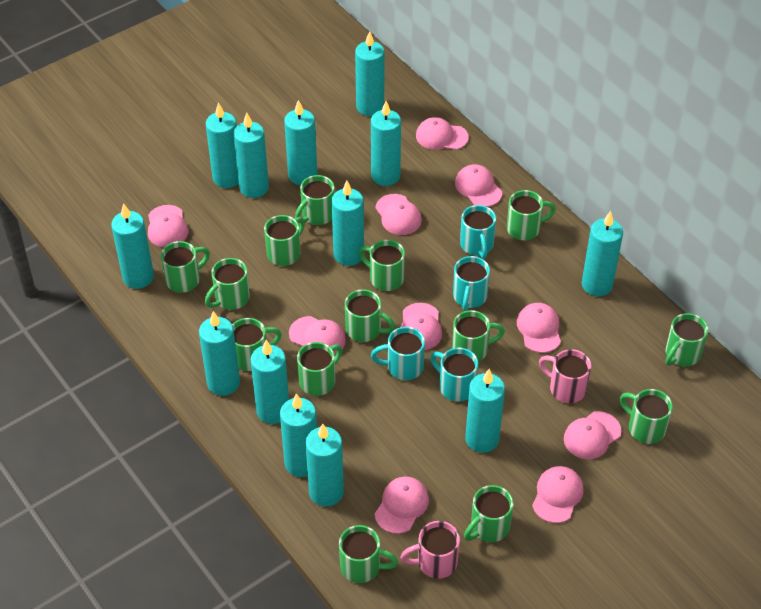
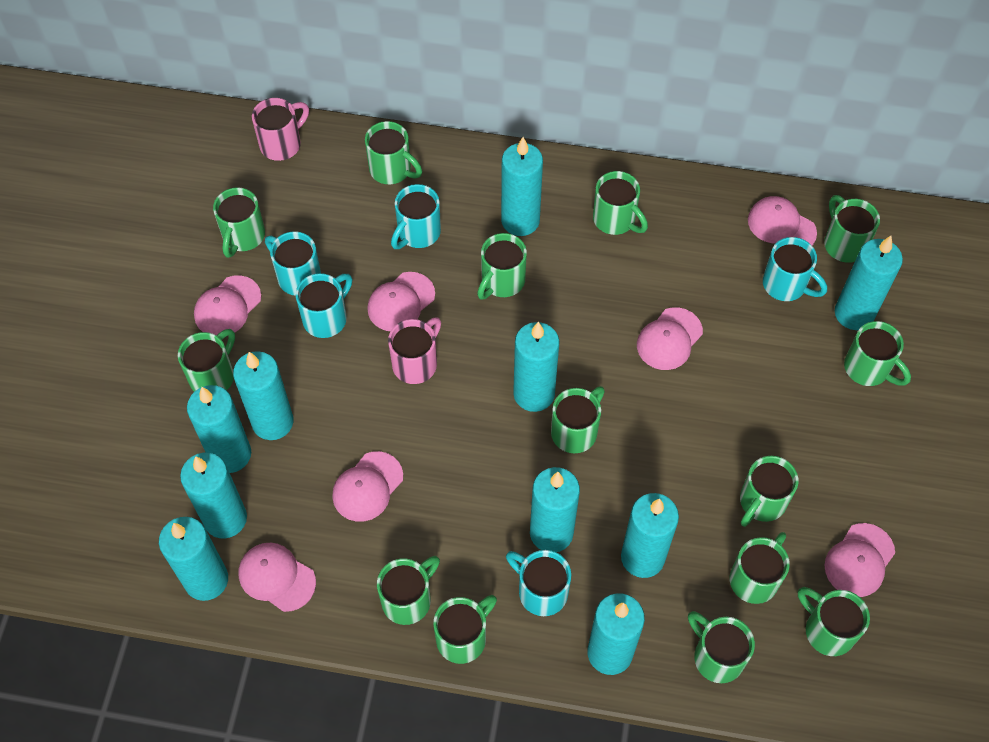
pink cap: 10 -> 7
turquoise candle: 13 -> 10
turquoise mug: 4 -> 5

